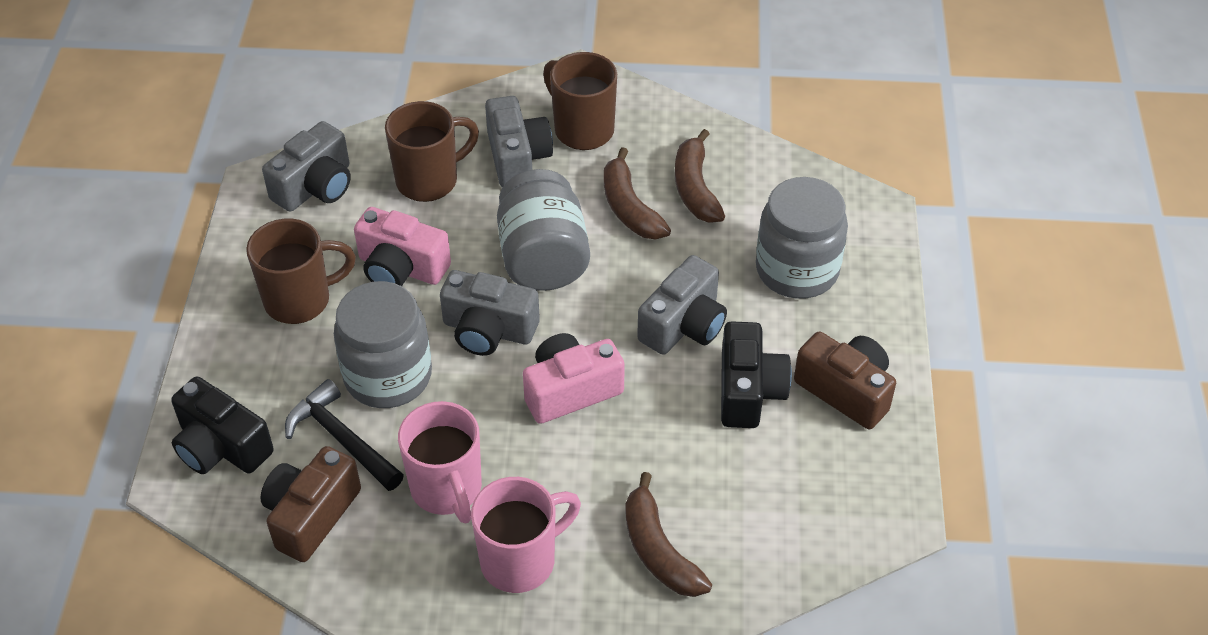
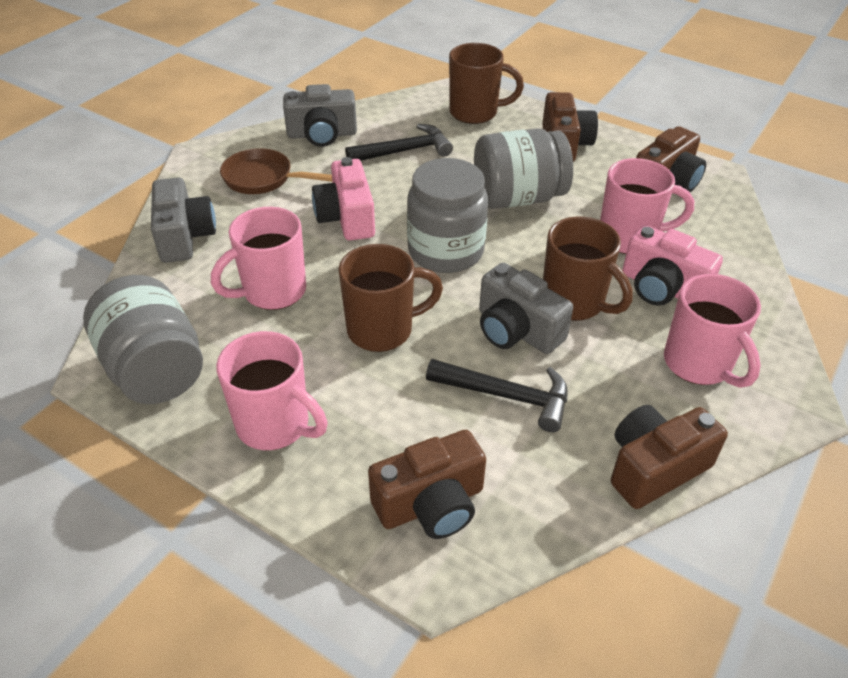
black camera: 2 -> 0
black hammer: 1 -> 2
brown banana: 3 -> 0
brown camera: 2 -> 4
brown pan: 0 -> 1
grey camera: 4 -> 3
pink mug: 2 -> 4

